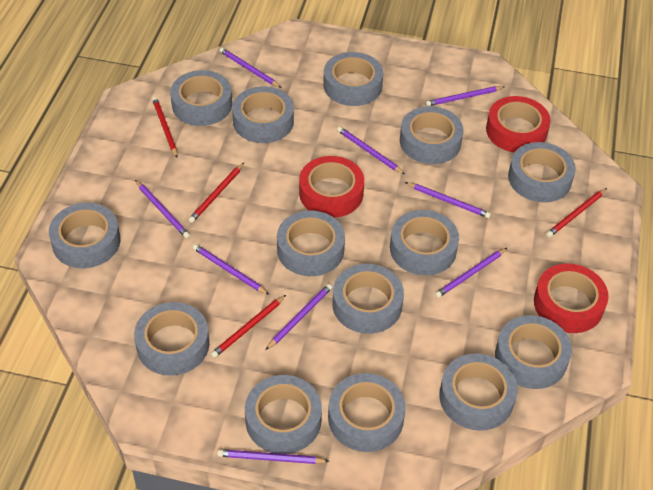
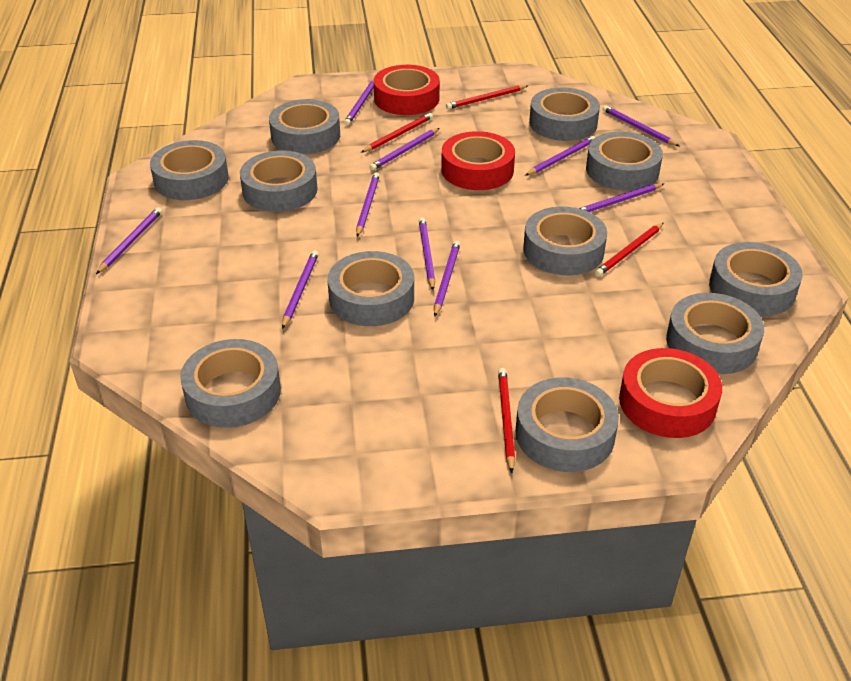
grey tape: 14 -> 11
purple pencil: 9 -> 10

